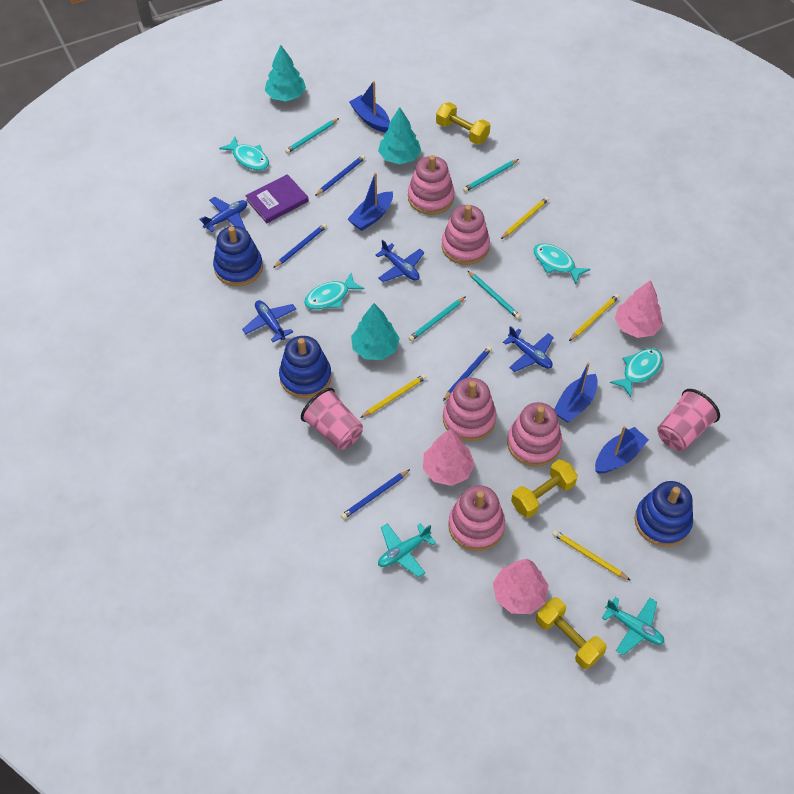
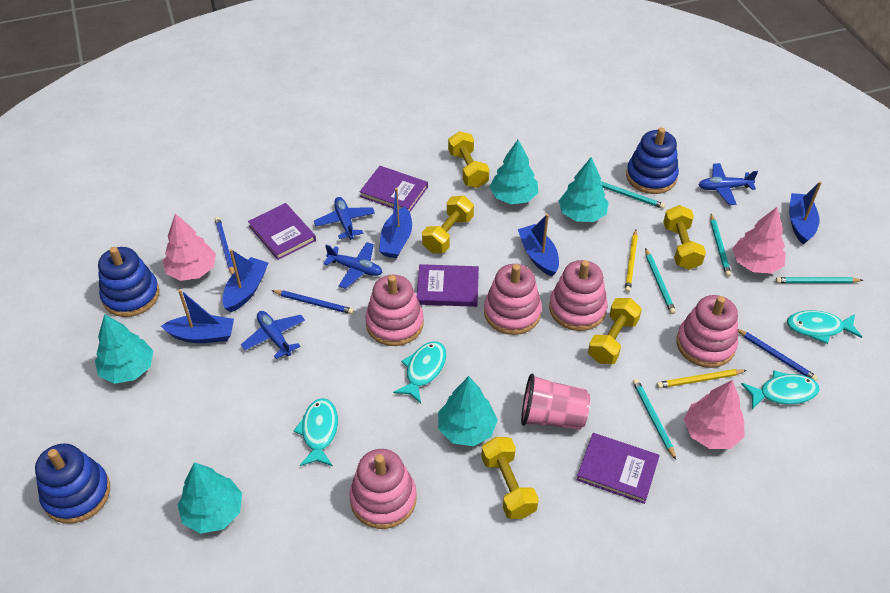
blue boat: 4 -> 5
blue pencil: 4 -> 3
pink cup: 2 -> 1
purple book: 1 -> 4
turquoise pencil: 4 -> 5
turquoise plane: 2 -> 0
turquoise tree: 3 -> 5
yellow dumbbell: 3 -> 5
yellow pencil: 4 -> 2

